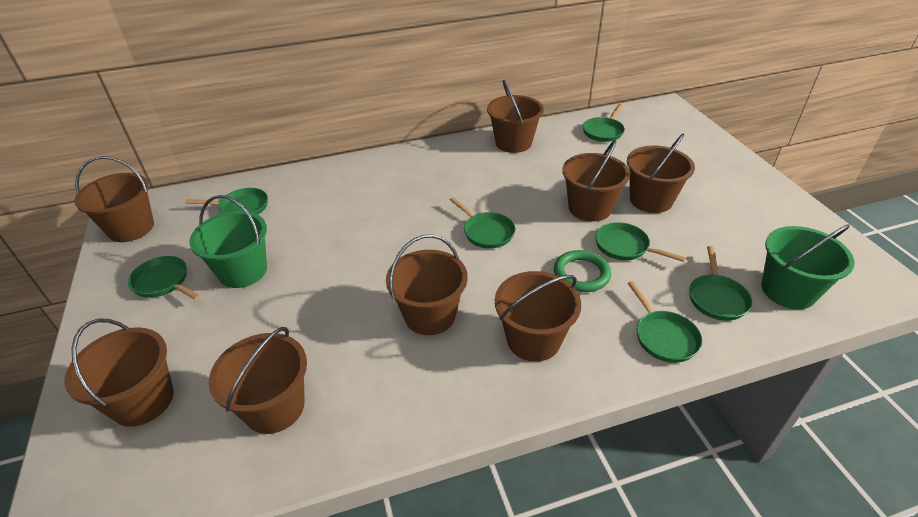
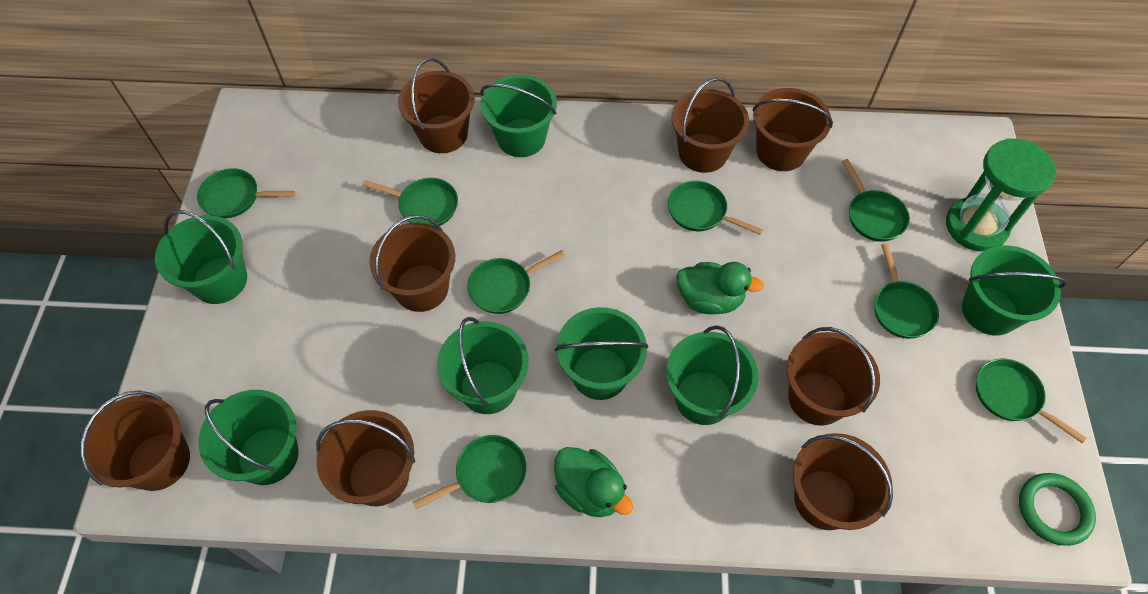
green bucket: 2 -> 7
green duck: 0 -> 2
green hourglass: 0 -> 1
green pan: 7 -> 8

